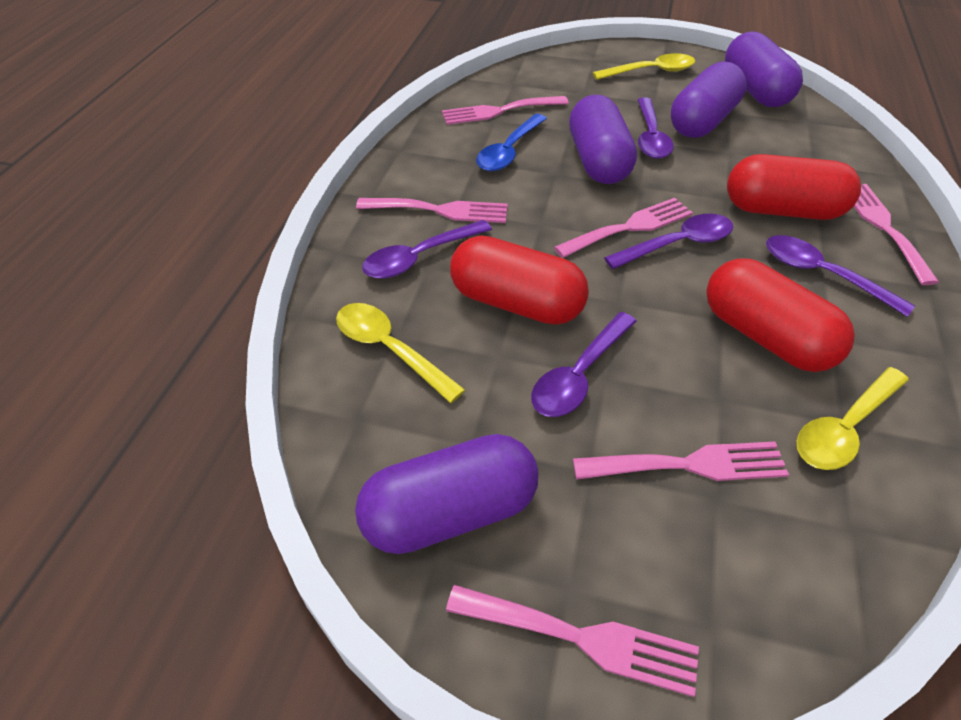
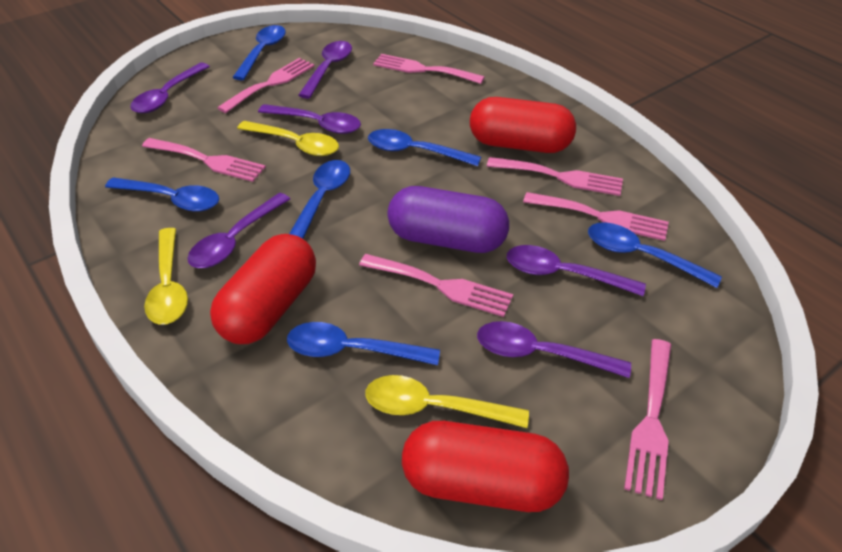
blue spoon: 1 -> 6
pink fork: 6 -> 7
purple capsule: 4 -> 1
purple spoon: 5 -> 6

